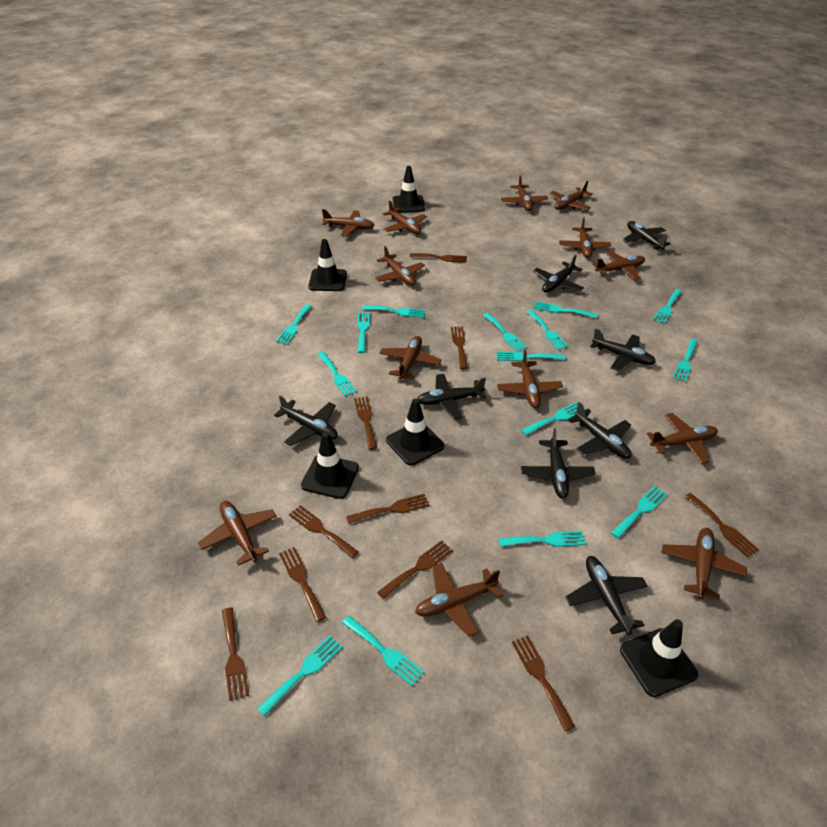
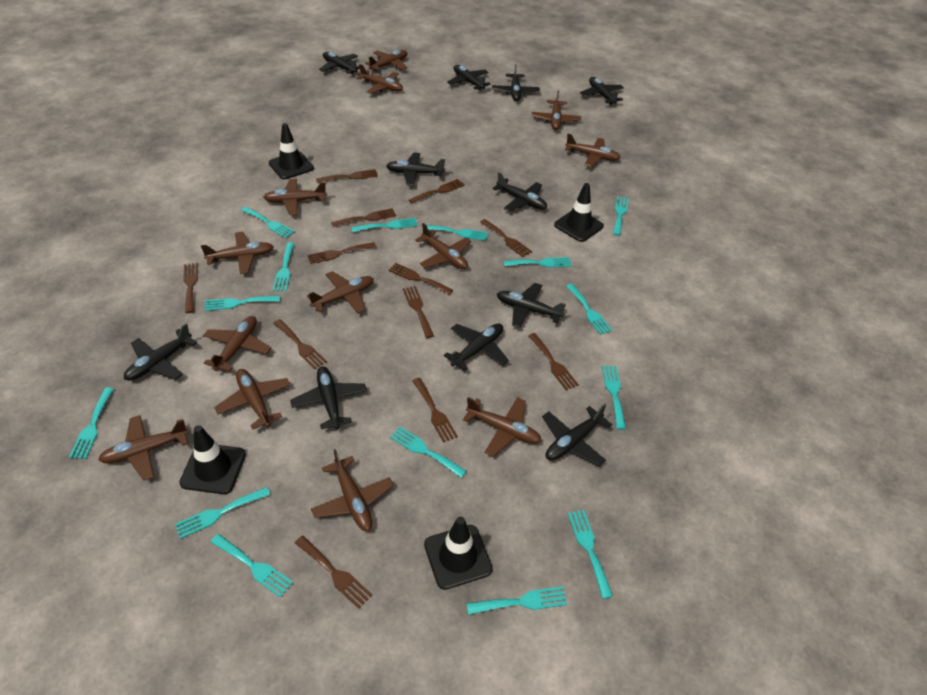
black plane: 8 -> 11
black traffic cone: 5 -> 4
brown fork: 10 -> 12

